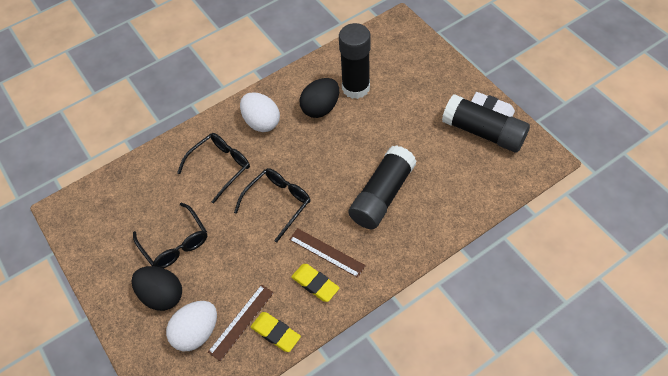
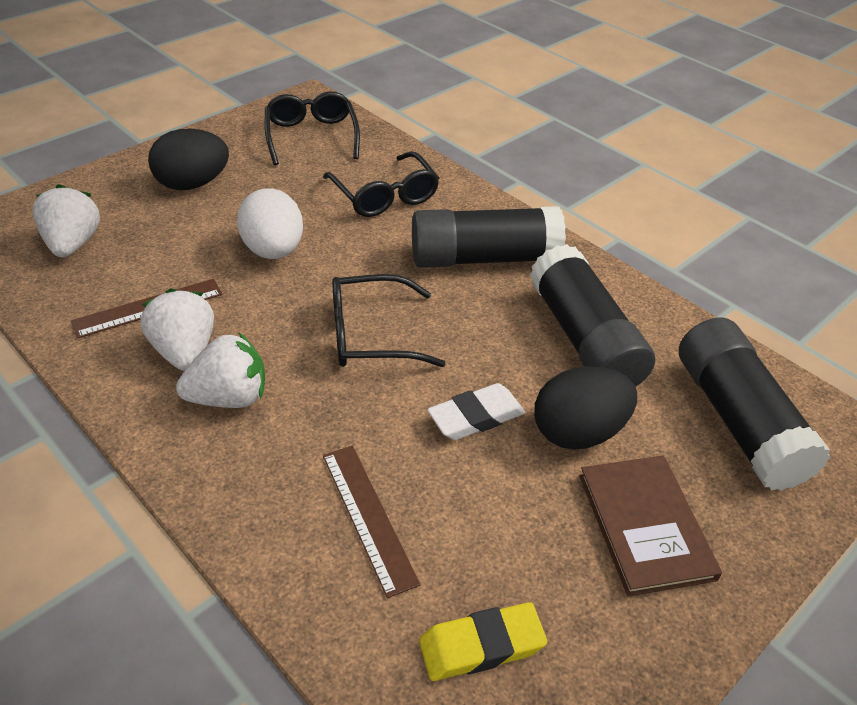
brown book: 0 -> 1
white egg: 2 -> 1
white strawberry: 0 -> 3
yellow eraser: 2 -> 1

